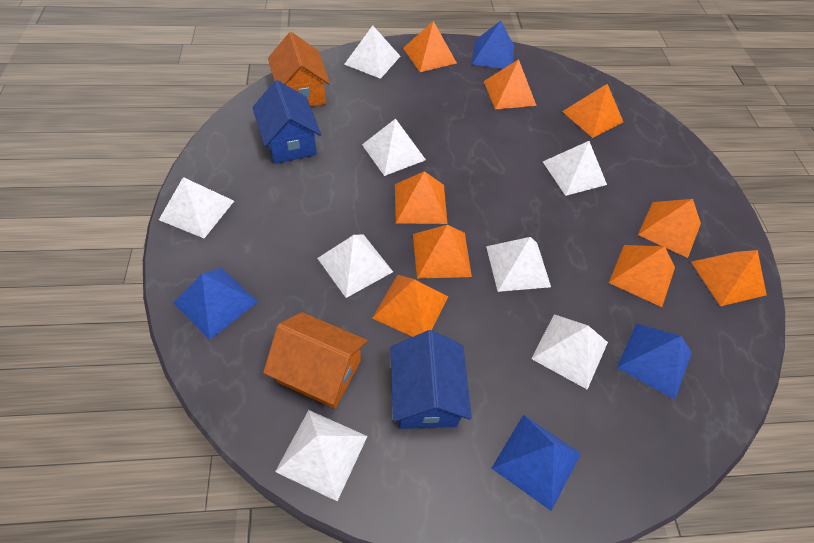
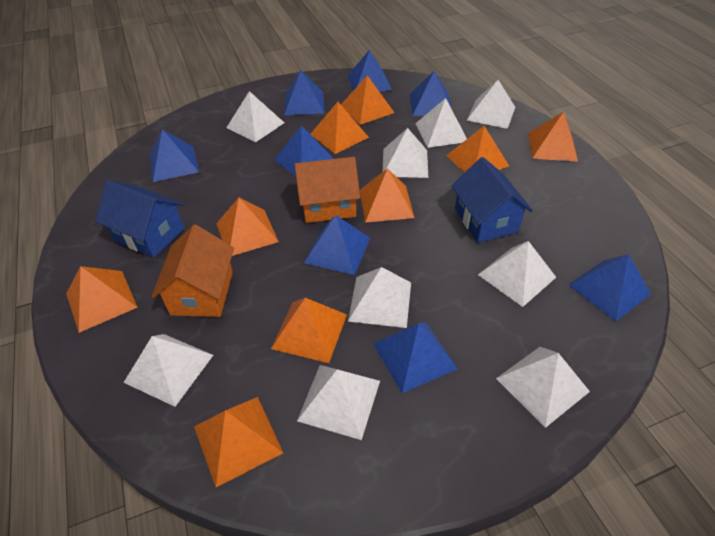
blue pyramid: 4 -> 8
white pyramid: 8 -> 9

